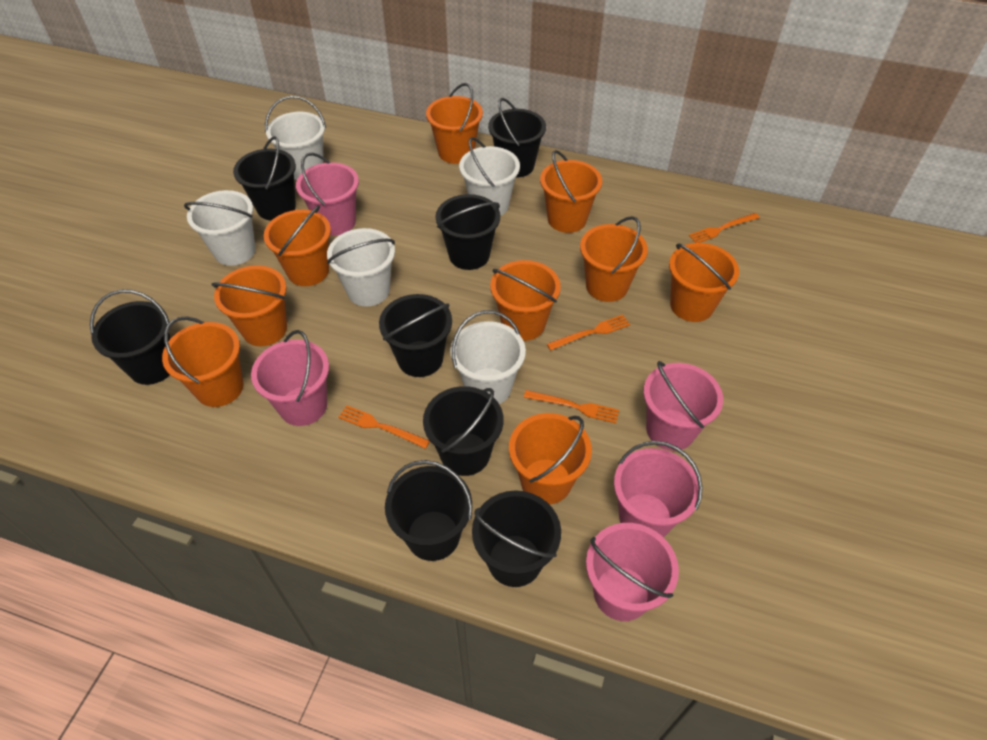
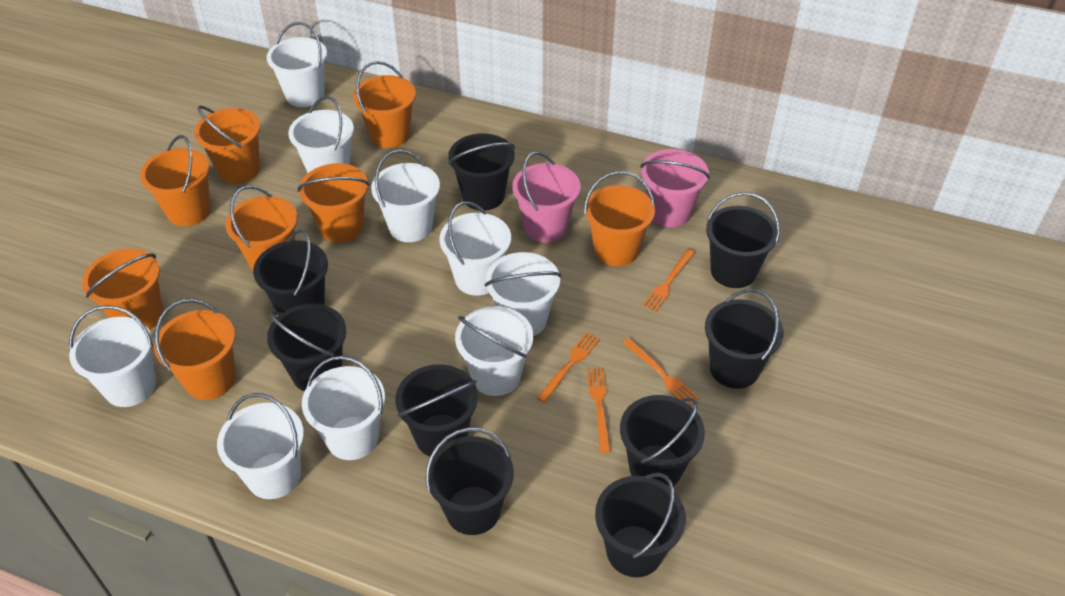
black bucket: 8 -> 9
orange bucket: 9 -> 8
pink bucket: 5 -> 2
white bucket: 5 -> 9

